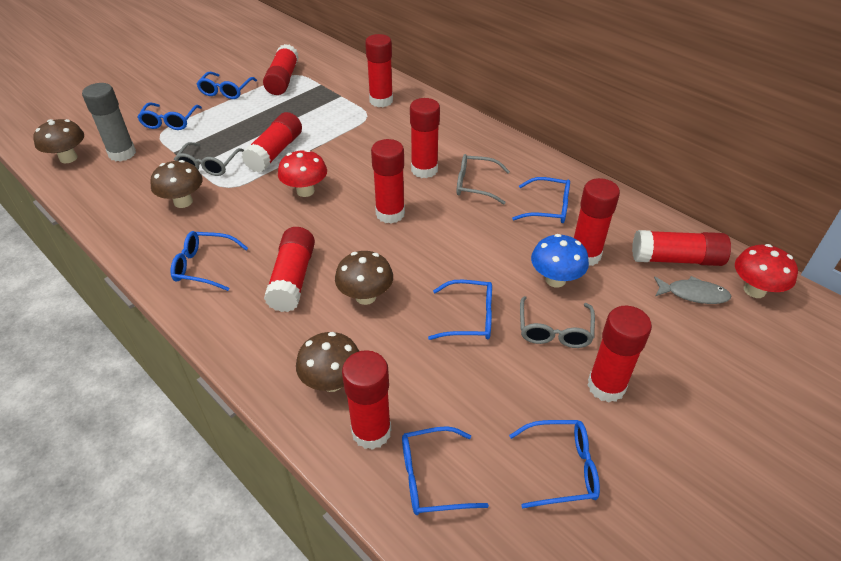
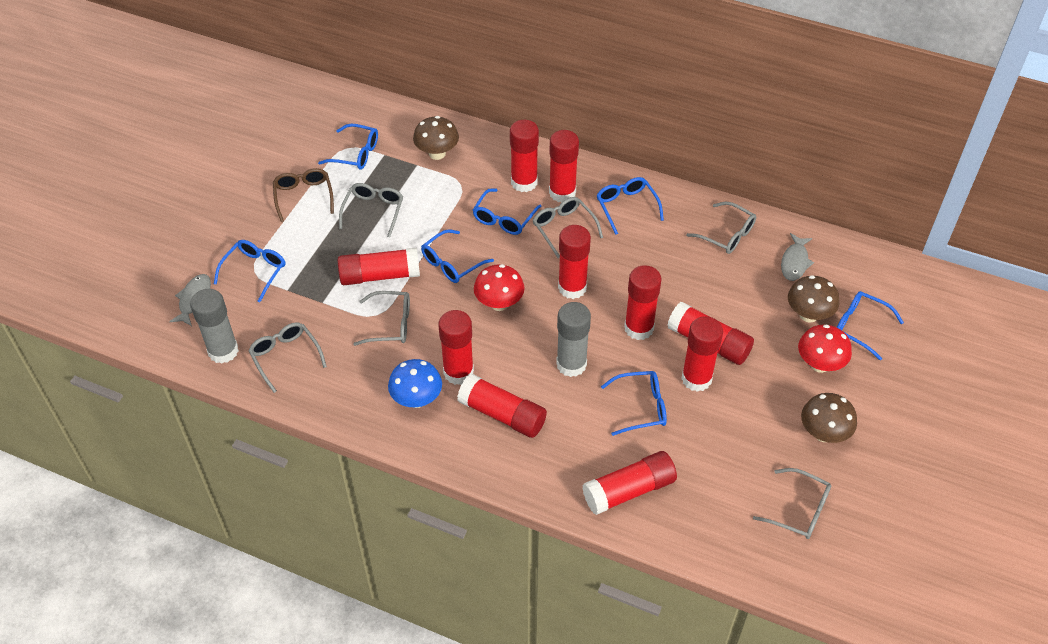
brown glasses: 0 -> 1
brown mushroom: 4 -> 3
grey fish: 1 -> 2
grey glasses: 3 -> 6
grey glue stick: 1 -> 2

